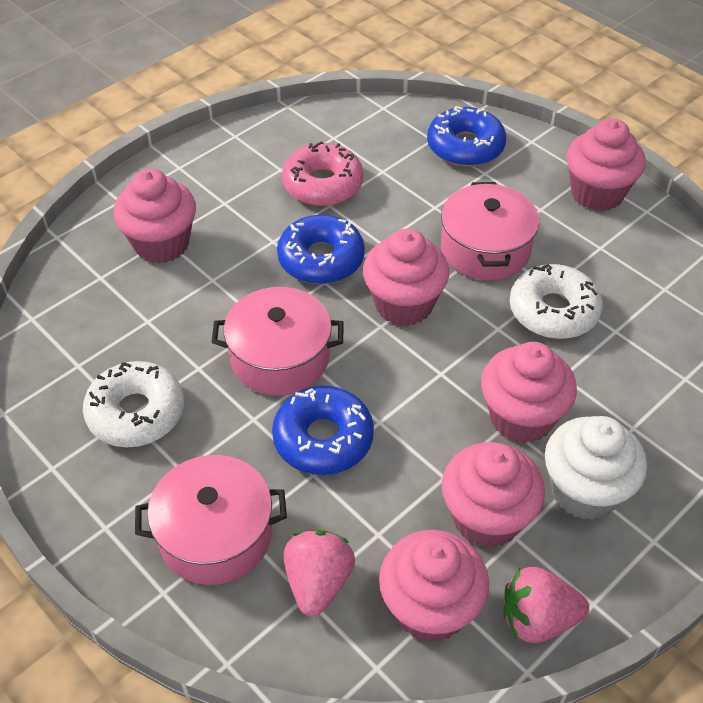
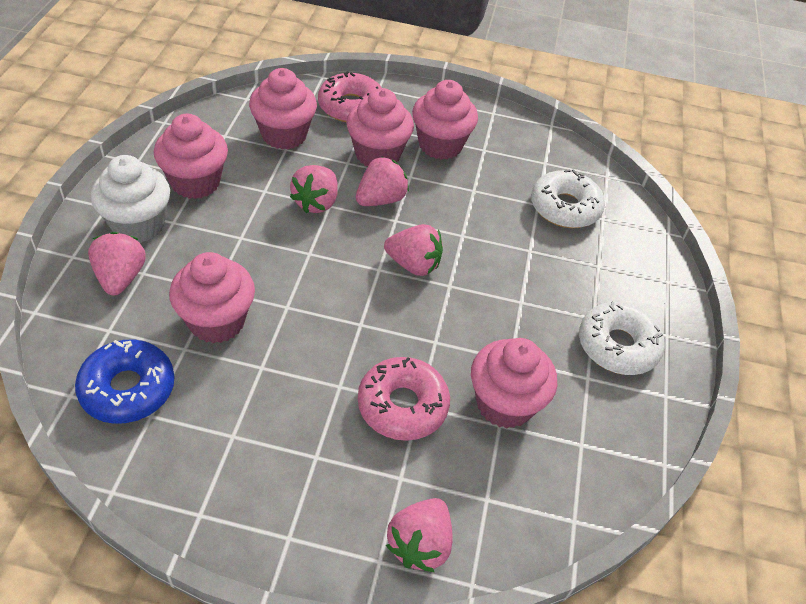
blue donut: 3 -> 1
pink donut: 1 -> 2
pink pot: 3 -> 0
pink strawberry: 2 -> 5

